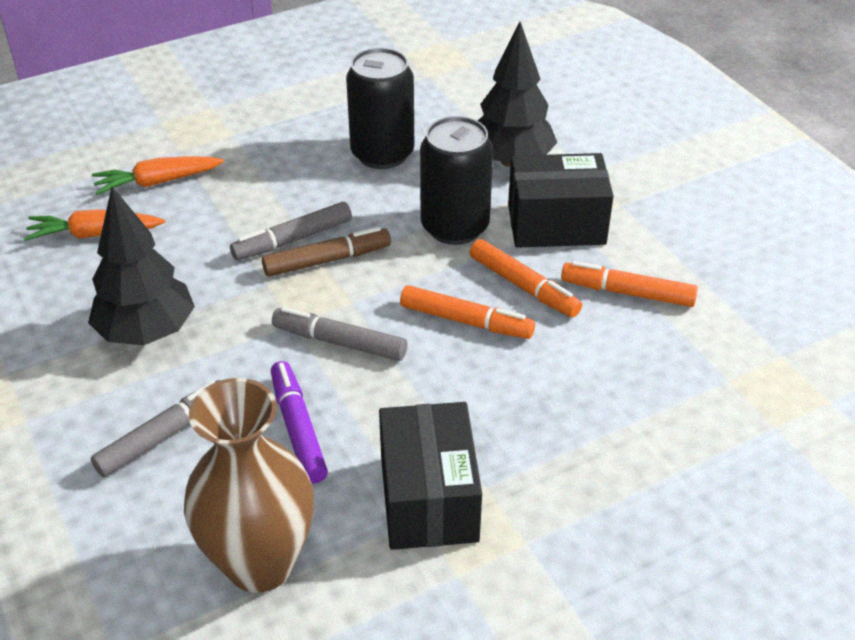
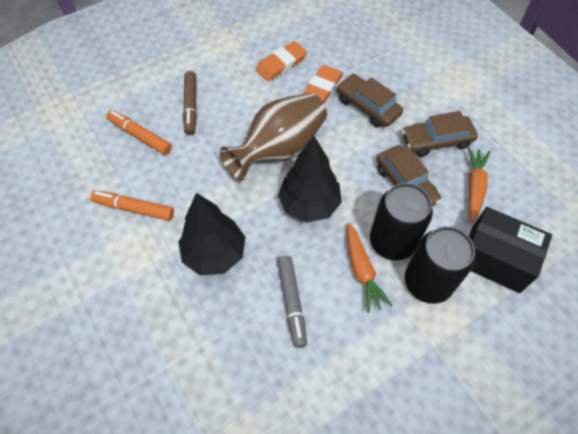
black box: 2 -> 1
brown car: 0 -> 3
grey marker: 3 -> 1
orange eraser: 0 -> 2
orange marker: 3 -> 2
purple marker: 1 -> 0

